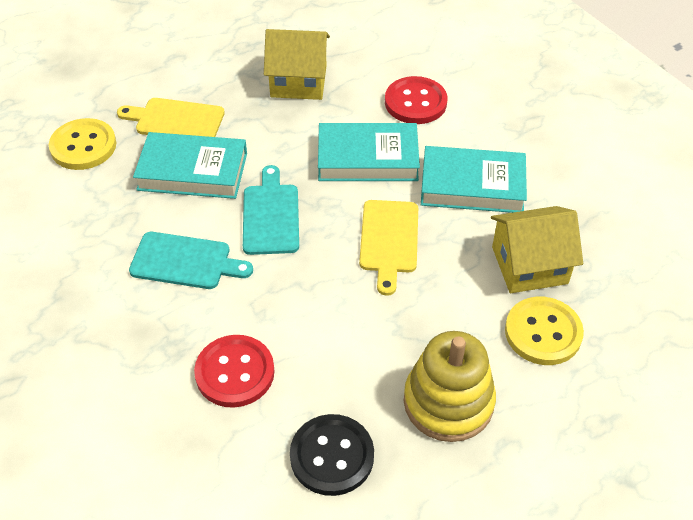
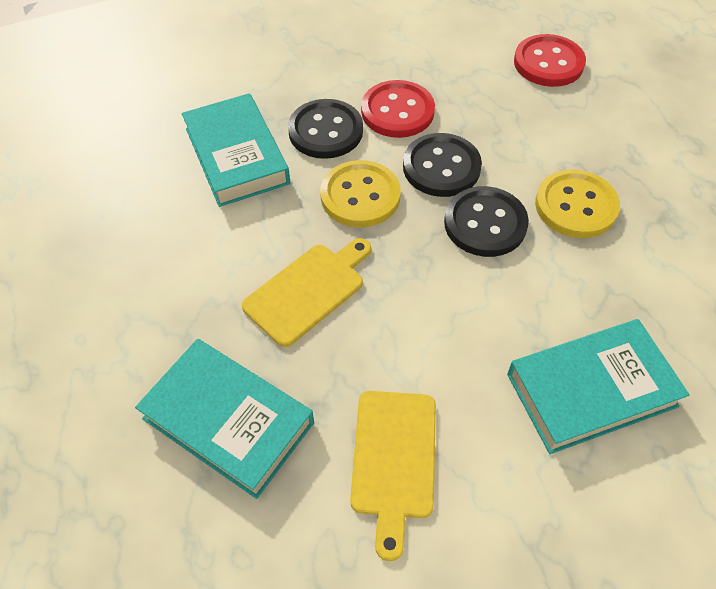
black button: 1 -> 3
turquoise cutting board: 2 -> 0
yellow house: 2 -> 0
yellow stacking toy: 1 -> 0

